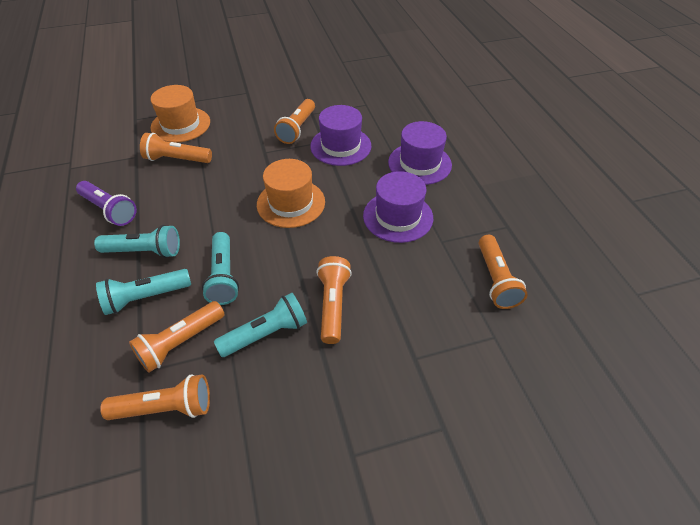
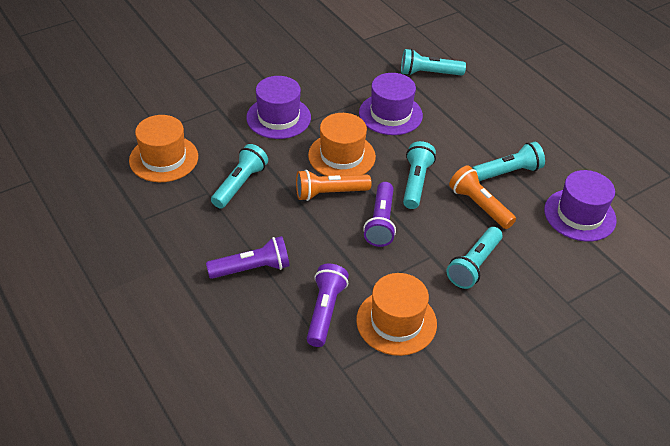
orange flashlight: 6 -> 2
orange hat: 2 -> 3
purple flashlight: 1 -> 3
turquoise flashlight: 4 -> 5

